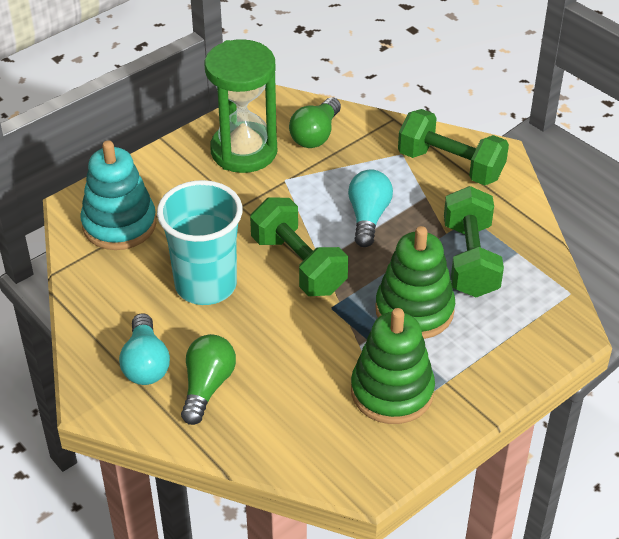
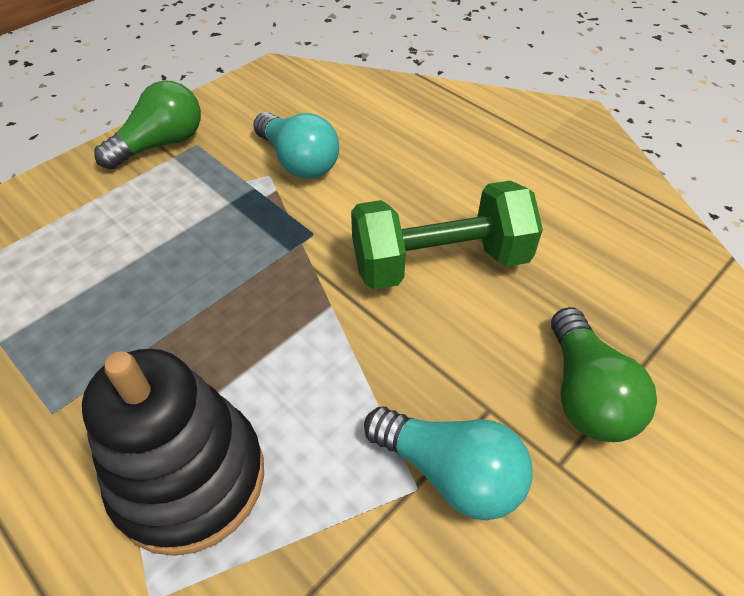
black stacking toy: 0 -> 1
green dumbbell: 3 -> 1
green hourglass: 1 -> 0
green stacking toy: 2 -> 0
turquoise cup: 1 -> 0
turquoise stacking toy: 1 -> 0

